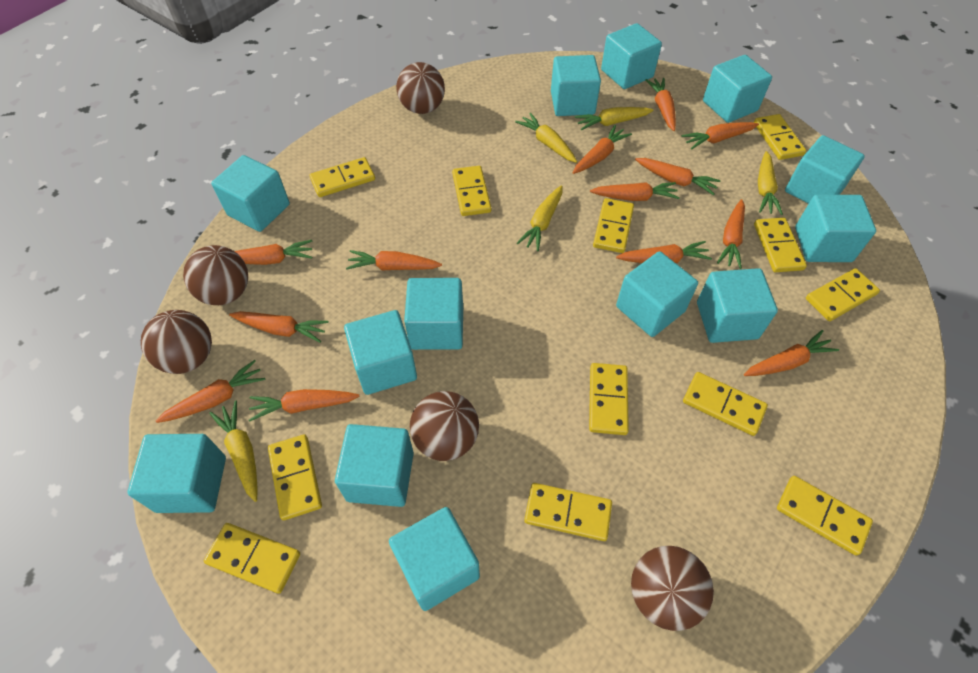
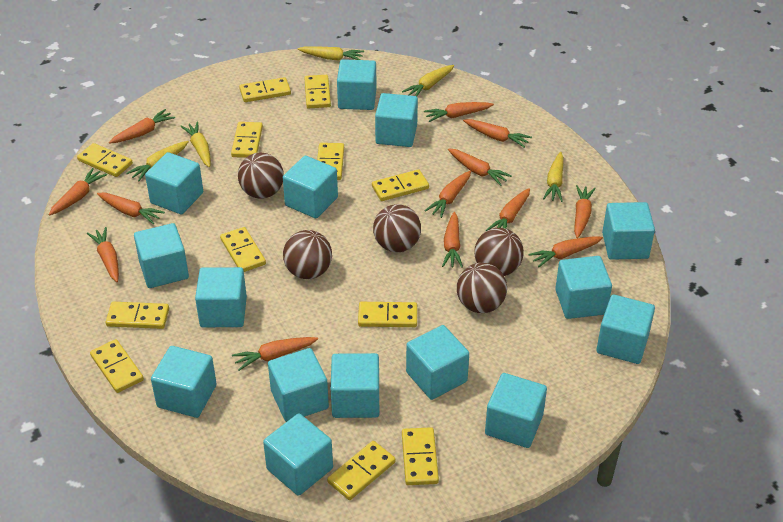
turquoise cube: 13 -> 15

